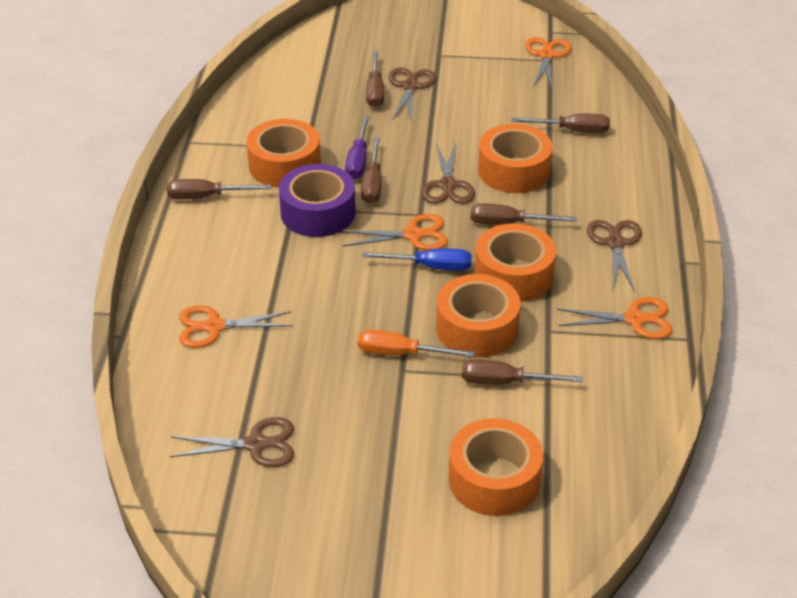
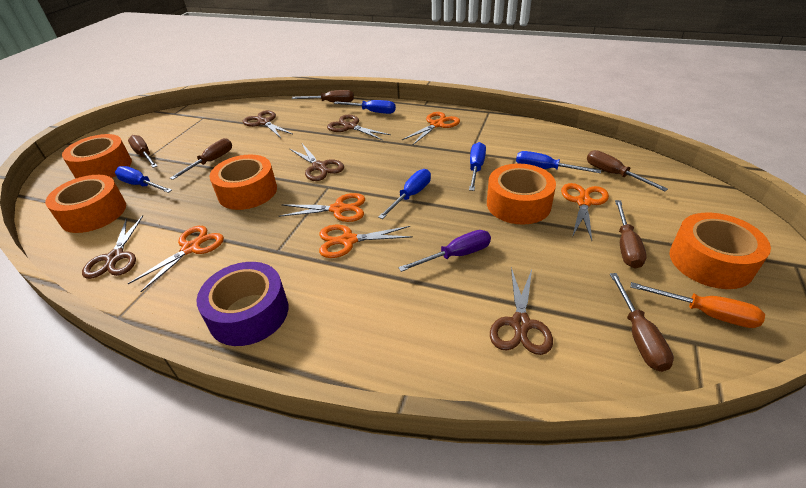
blue screwdriver: 1 -> 5
brown scissors: 4 -> 5
orange scissors: 4 -> 5

